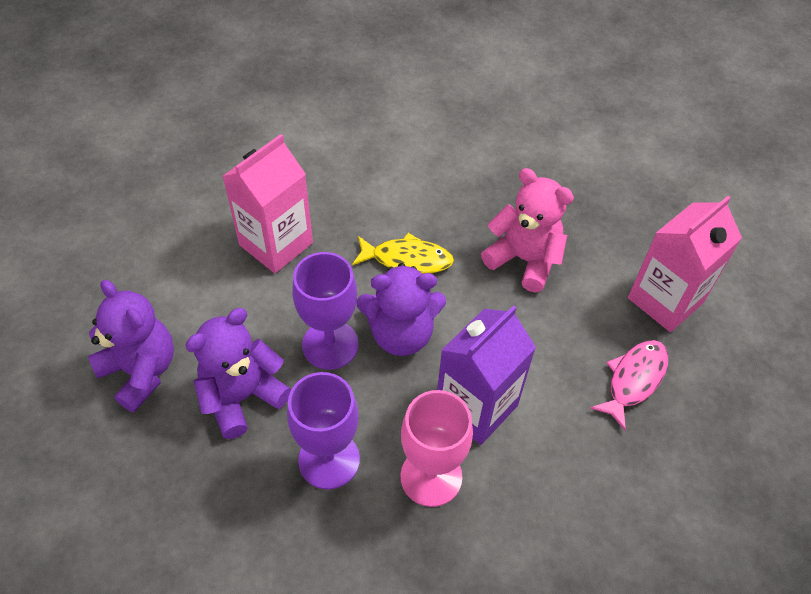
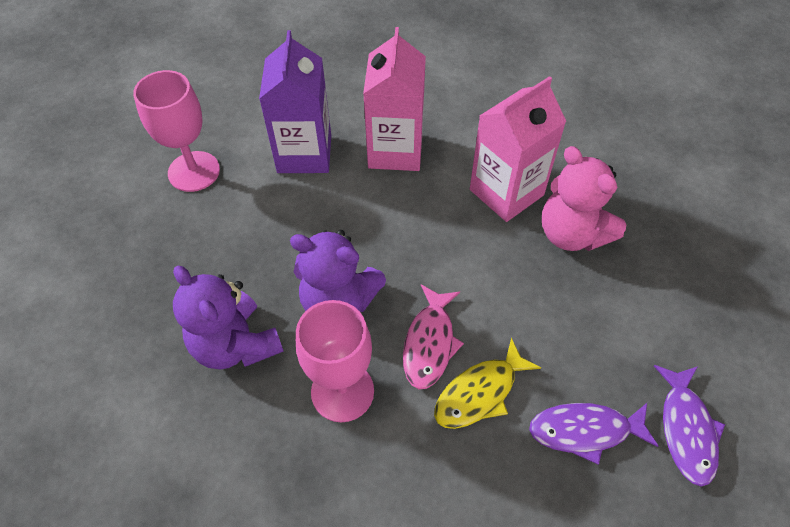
pink goblet: 1 -> 2
purple fish: 0 -> 2
purple goblet: 2 -> 0
purple teddy bear: 3 -> 2

